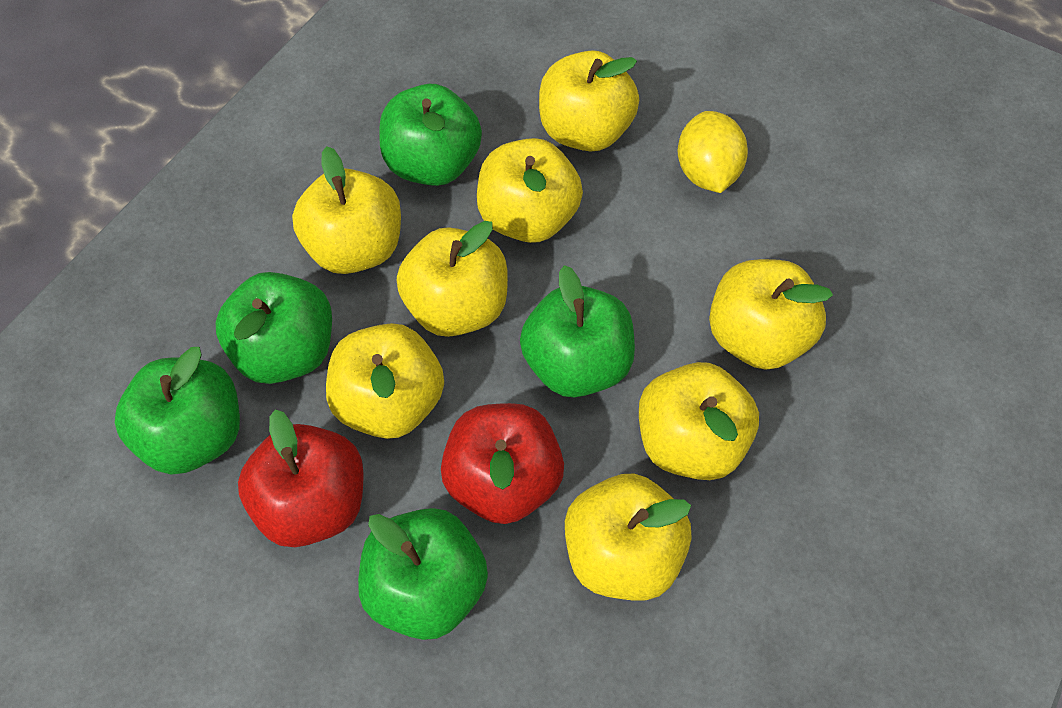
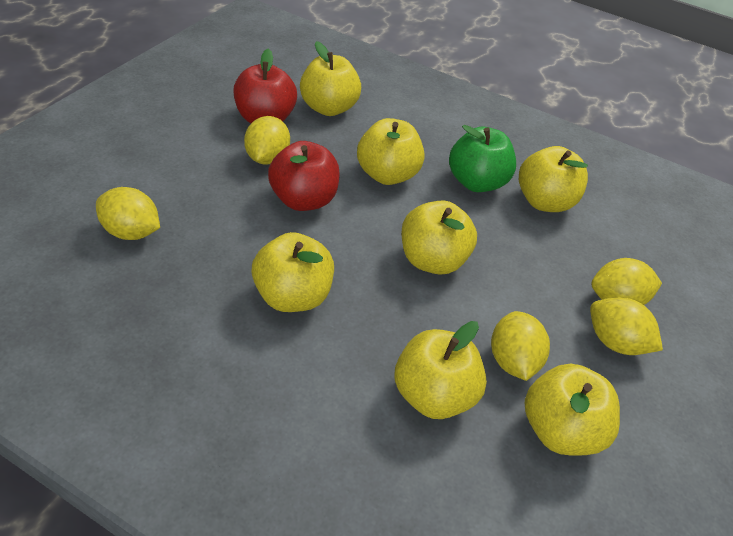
green apple: 5 -> 1
yellow apple: 8 -> 7
yellow lemon: 1 -> 5

